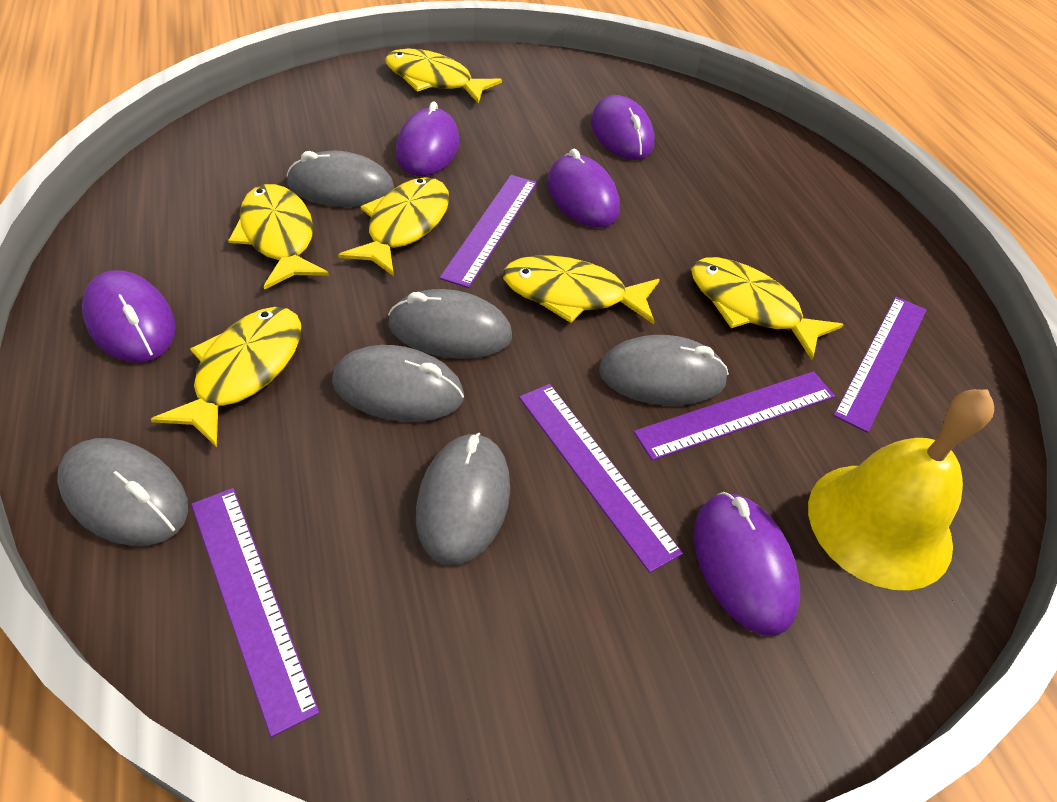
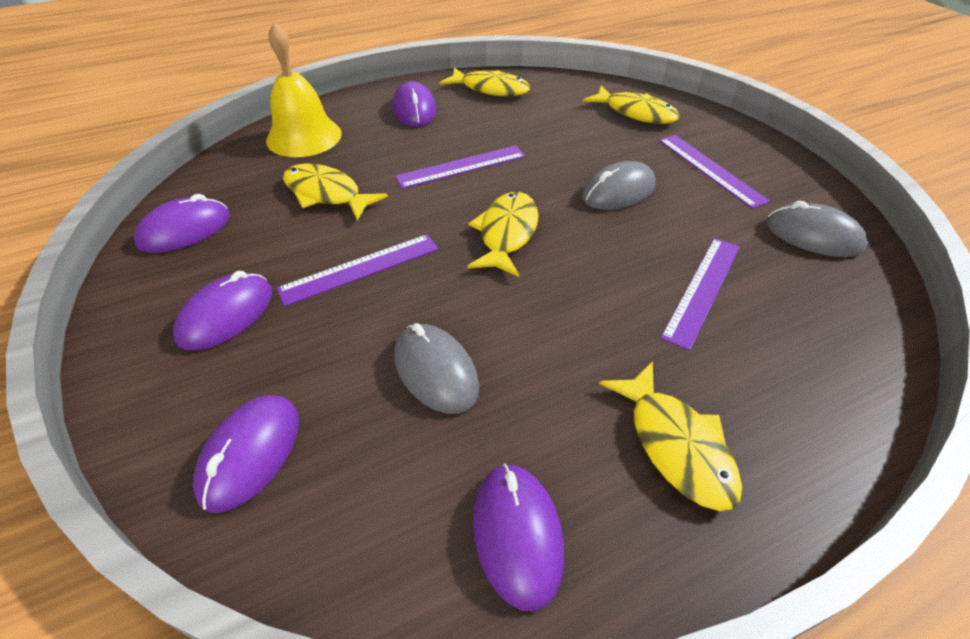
grey mouse: 6 -> 3
purple ruler: 5 -> 4
yellow fish: 6 -> 5

